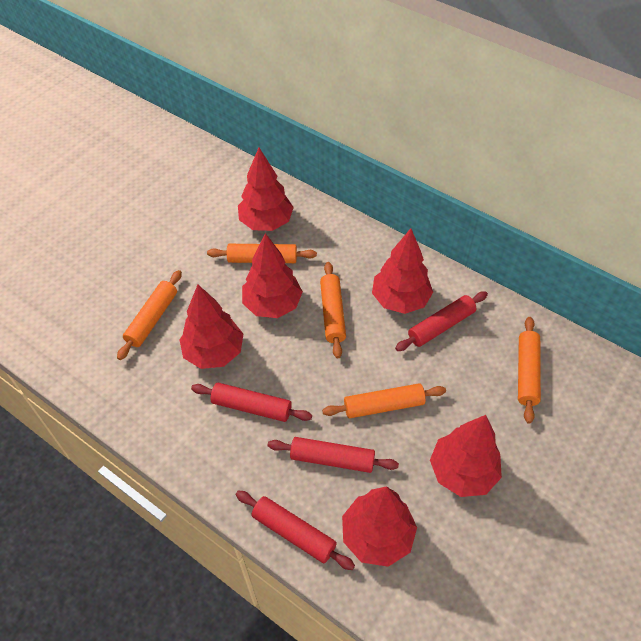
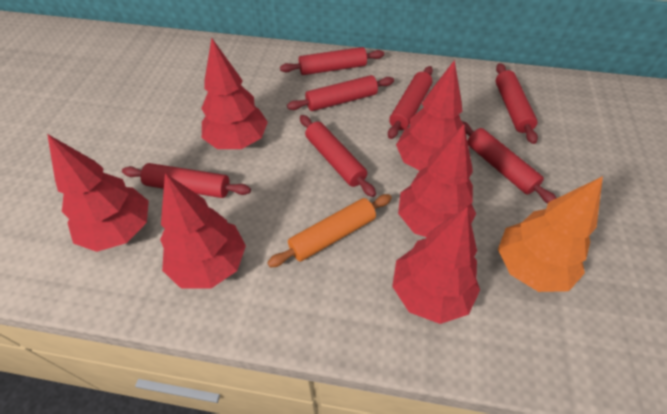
orange rolling pin: 5 -> 1
orange tree: 0 -> 1
red rolling pin: 4 -> 7

